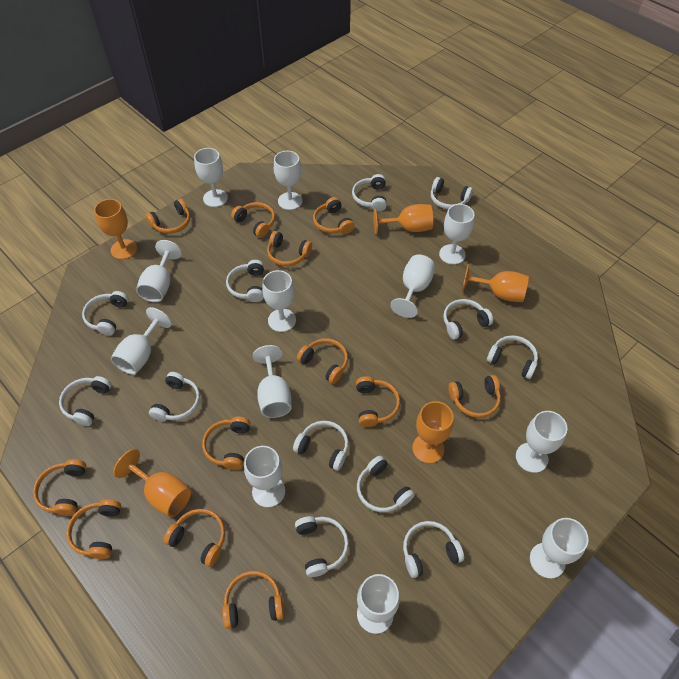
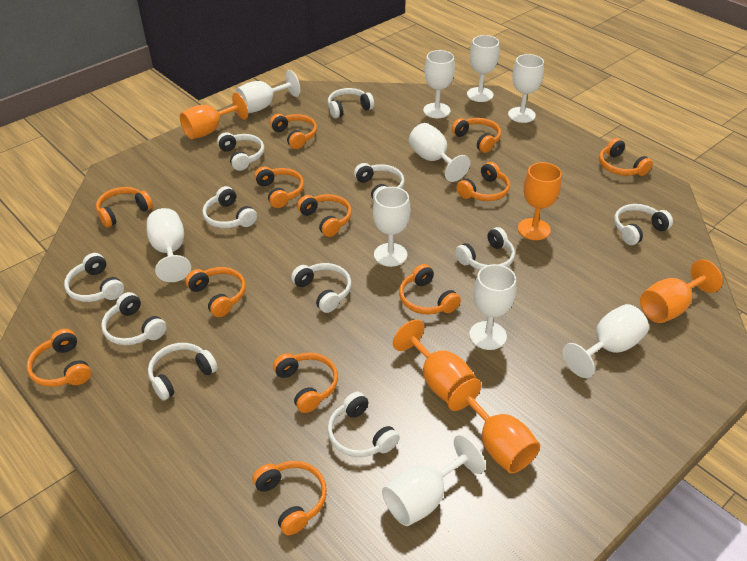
white goblet: 12 -> 10
white headphones: 12 -> 11

